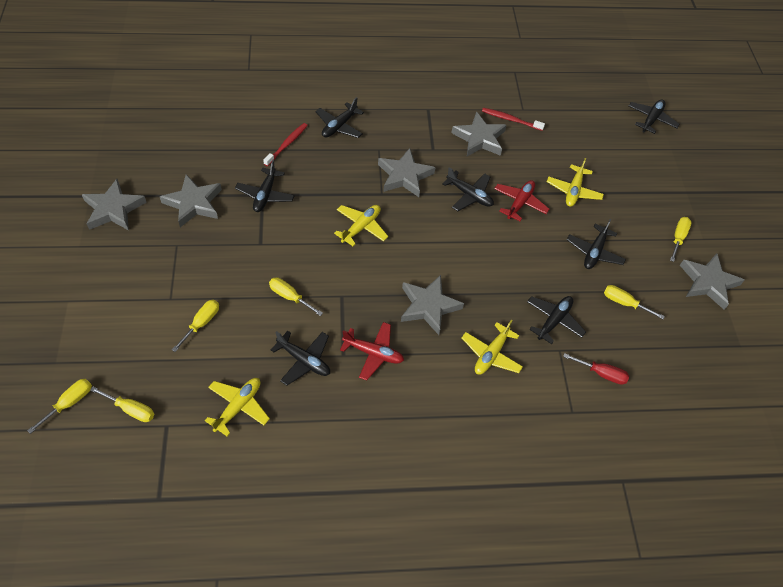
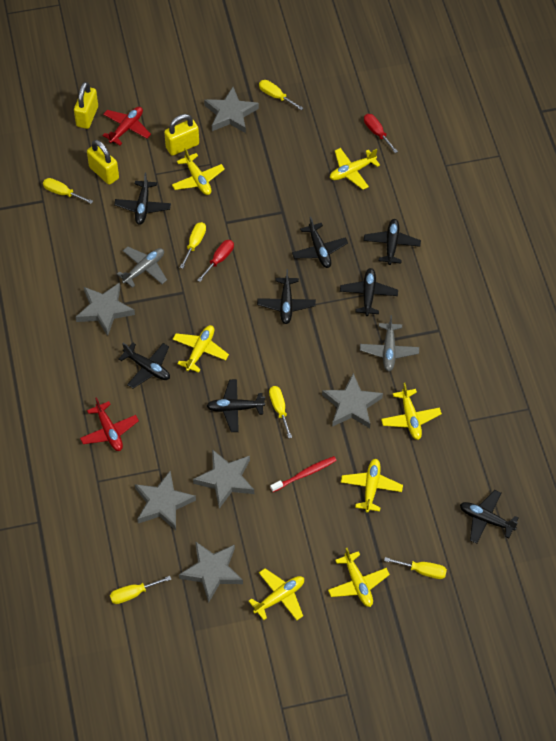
black plane: 7 -> 8
grey plane: 0 -> 2
red screwdriver: 1 -> 2
red toothbrush: 2 -> 1
yellow padlock: 0 -> 3
yellow plane: 4 -> 7

